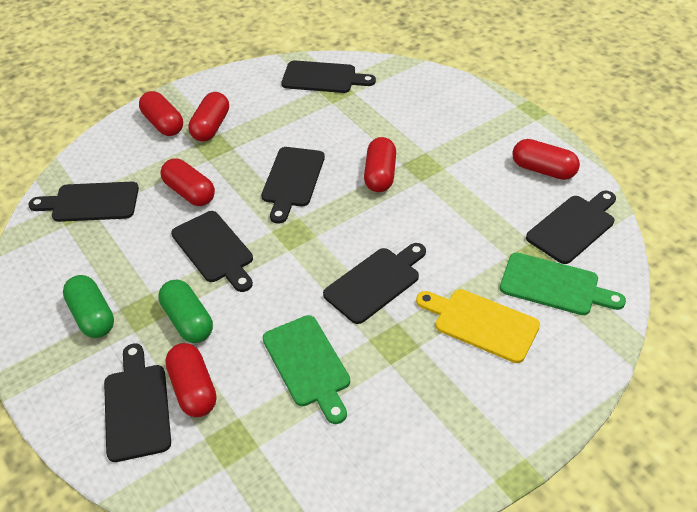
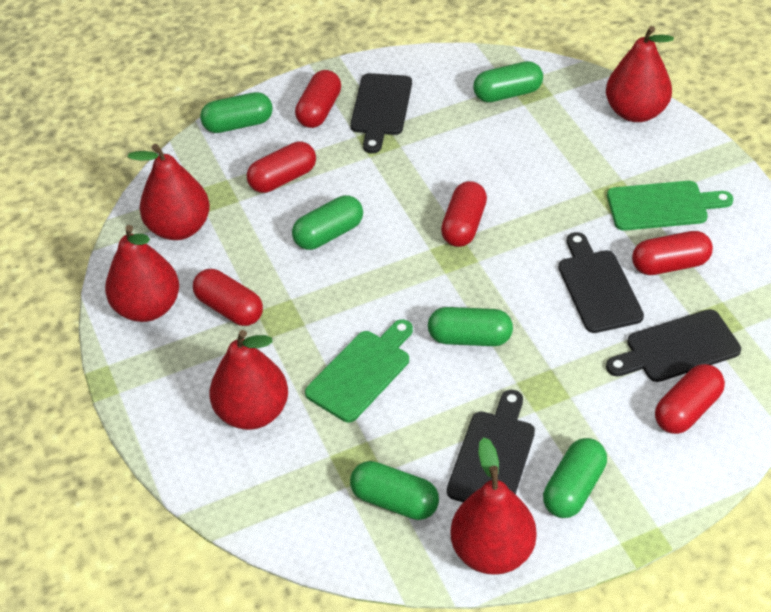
black cutting board: 7 -> 4
green capsule: 2 -> 6
red pear: 0 -> 5
yellow cutting board: 1 -> 0

